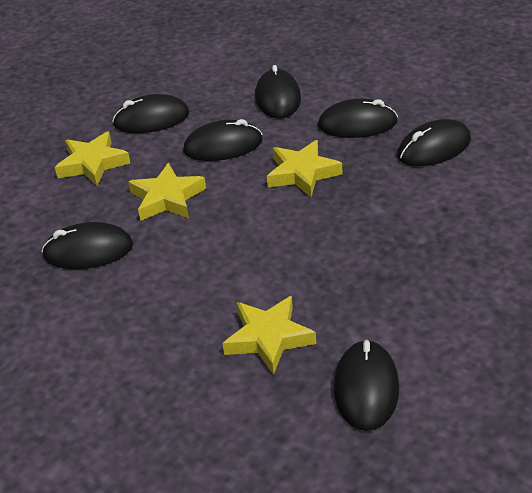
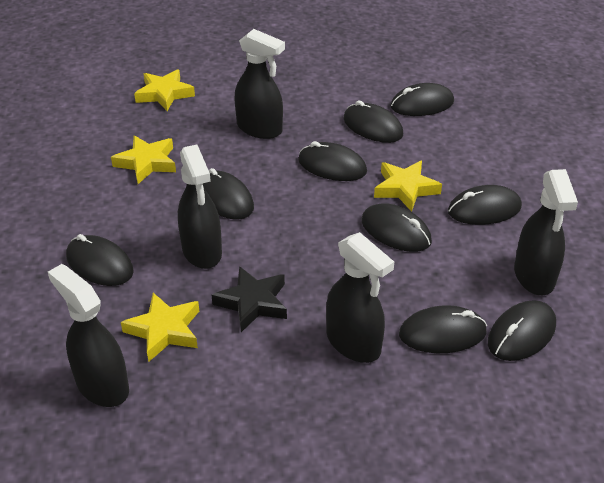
black mouse: 7 -> 9
black spray bottle: 0 -> 5
black star: 0 -> 1

